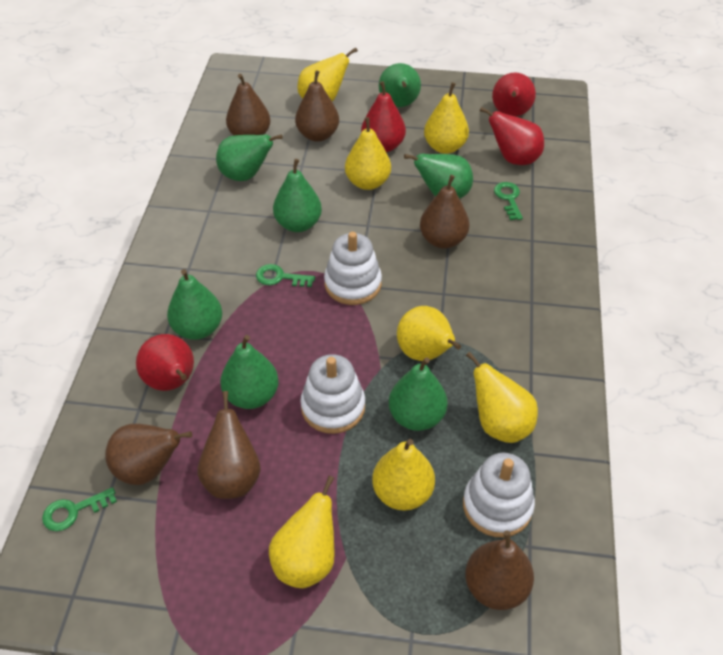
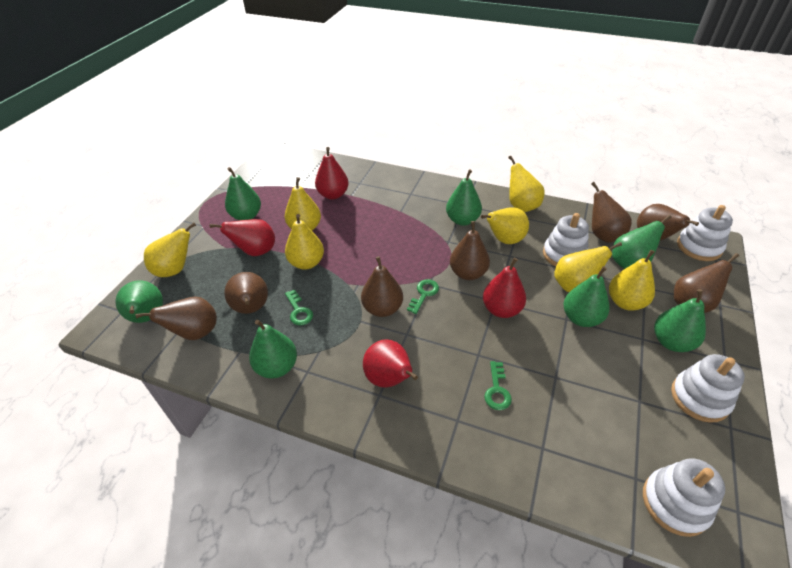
brown pear: 6 -> 7
white stacking toy: 3 -> 4

